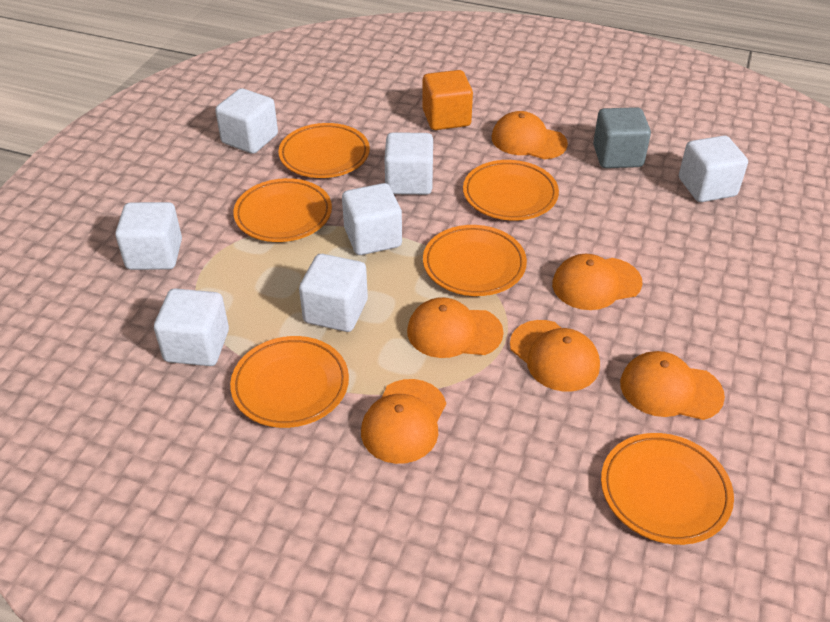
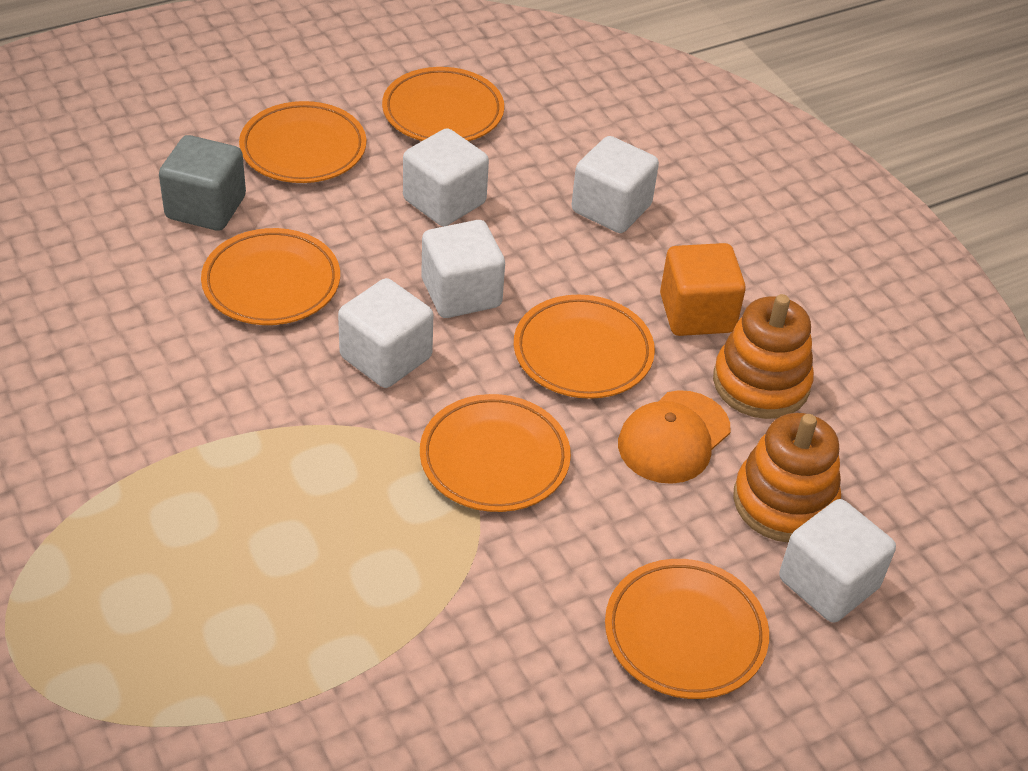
orange cap: 6 -> 1
orange stacking toy: 0 -> 2
white cube: 7 -> 5

